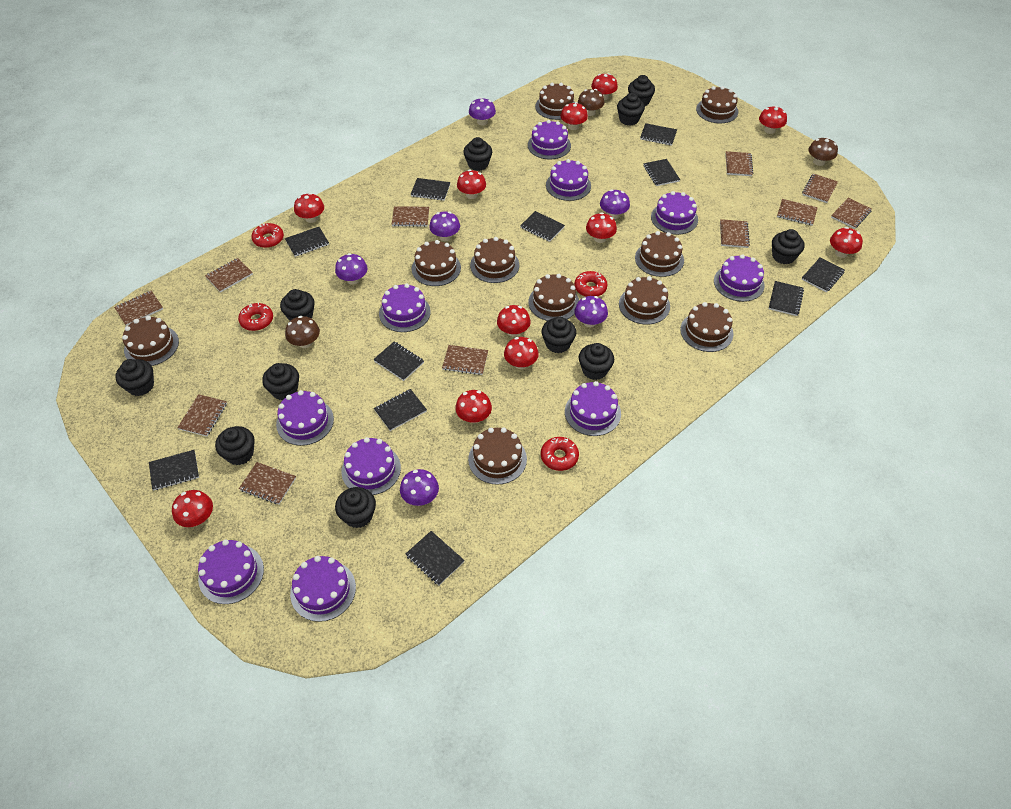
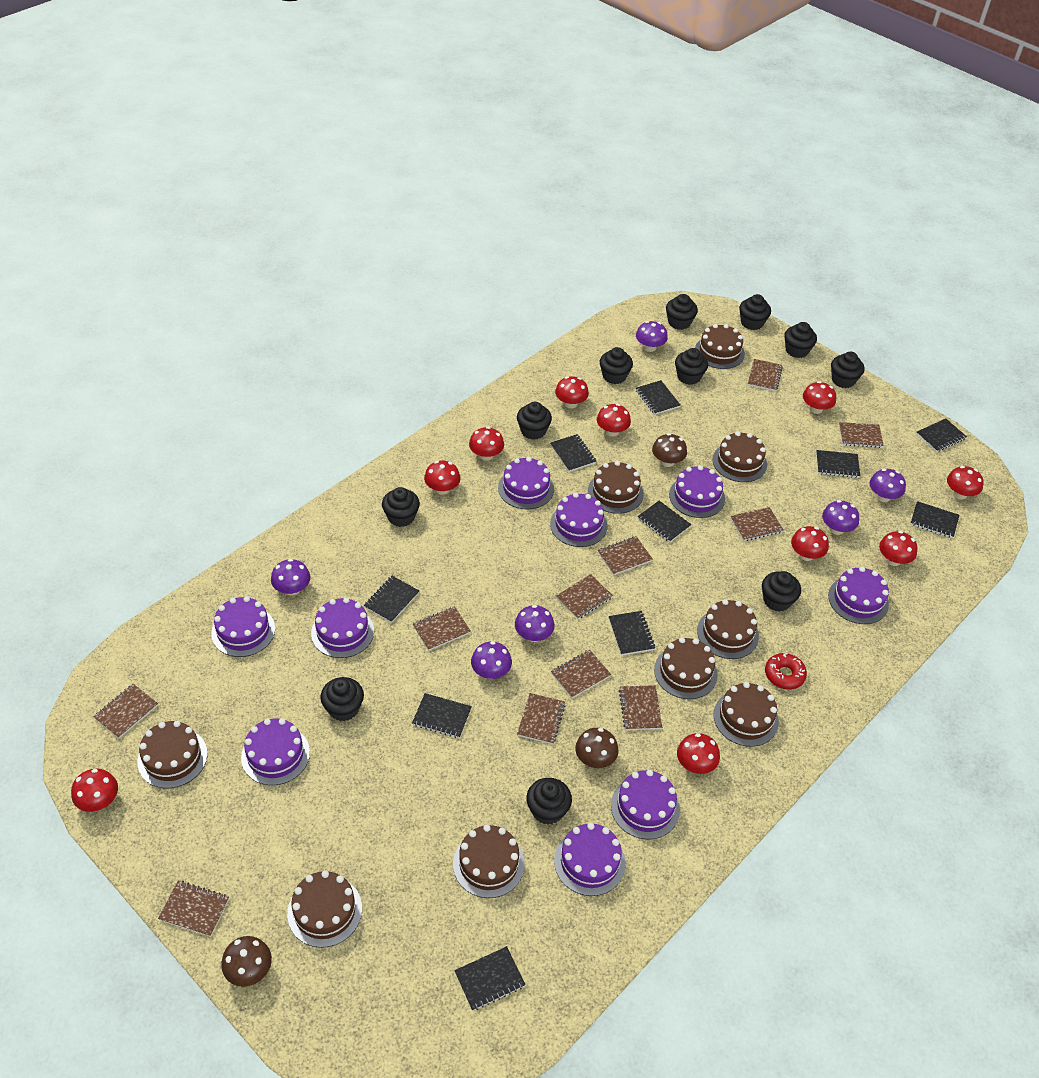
black notebook: 11 -> 10
brown cake: 10 -> 9
purple cake: 10 -> 9
red donut: 4 -> 1
red mushroom: 11 -> 10

